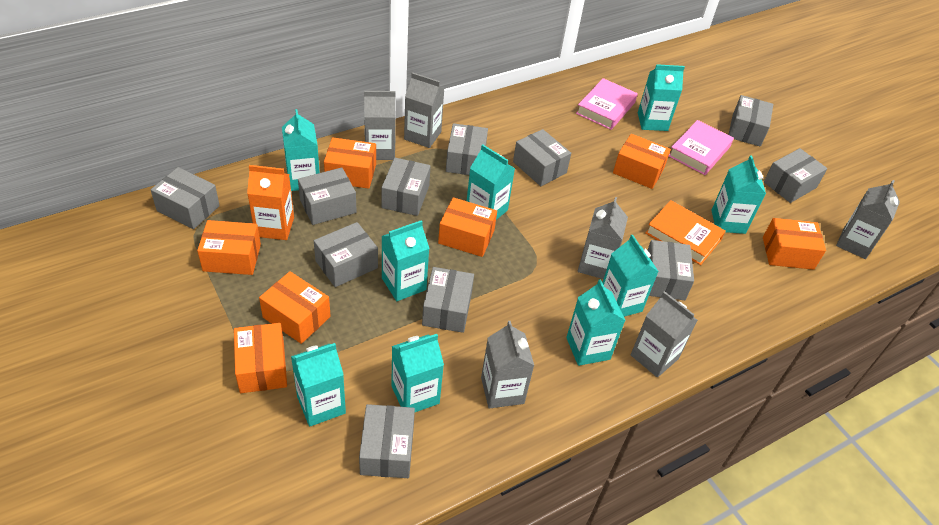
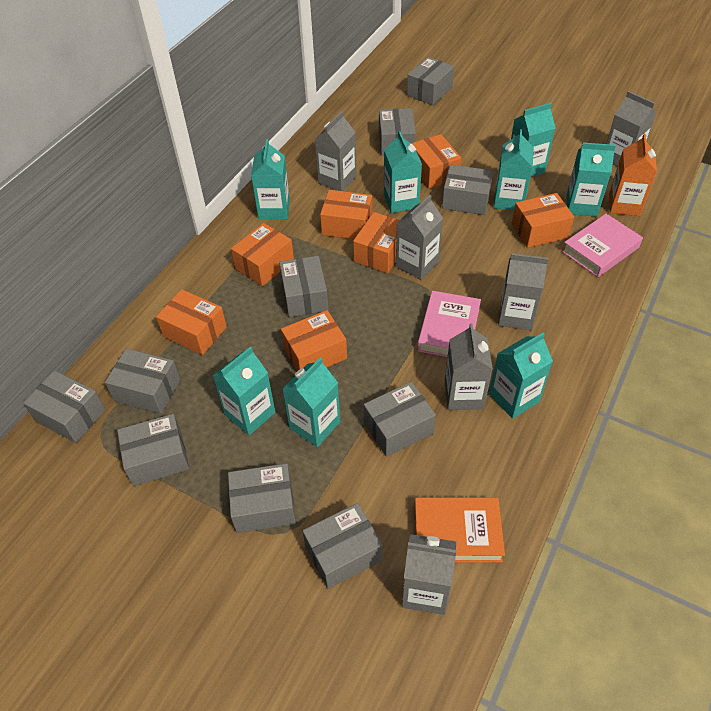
grey box: 11 -> 10
turquoise carton: 9 -> 8

